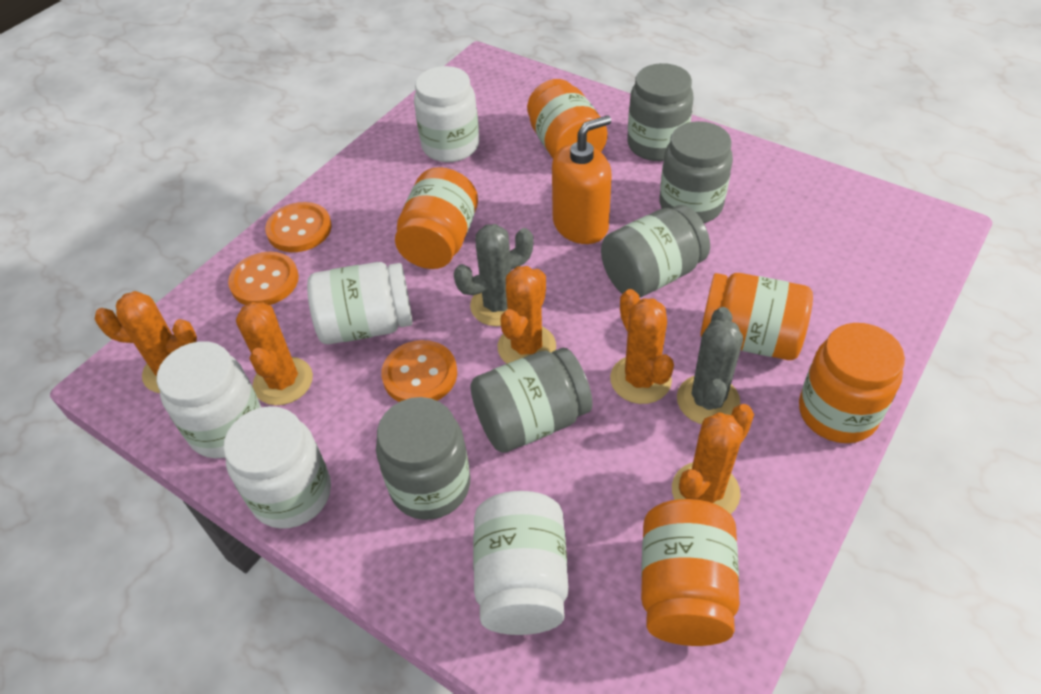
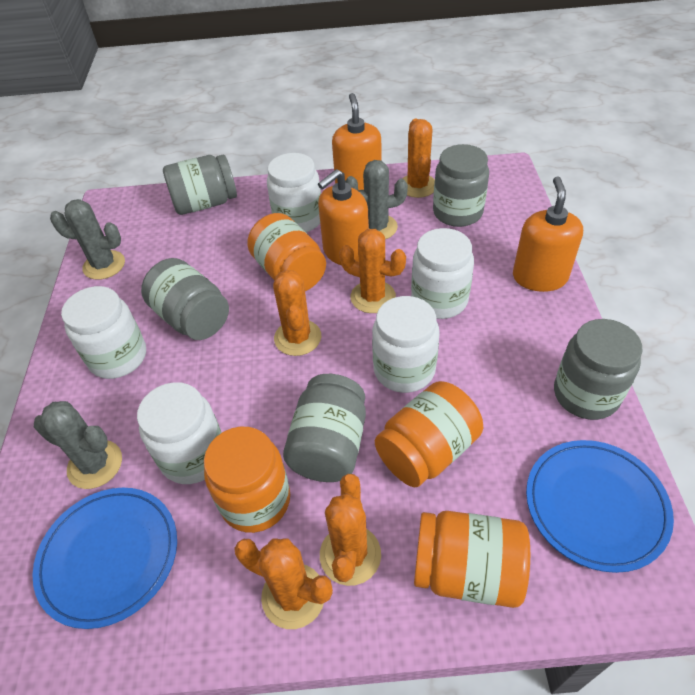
blue plate: 0 -> 2
grey cactus: 2 -> 3
orange button: 3 -> 0
orange jar: 5 -> 4
orange soap dispenser: 1 -> 3

